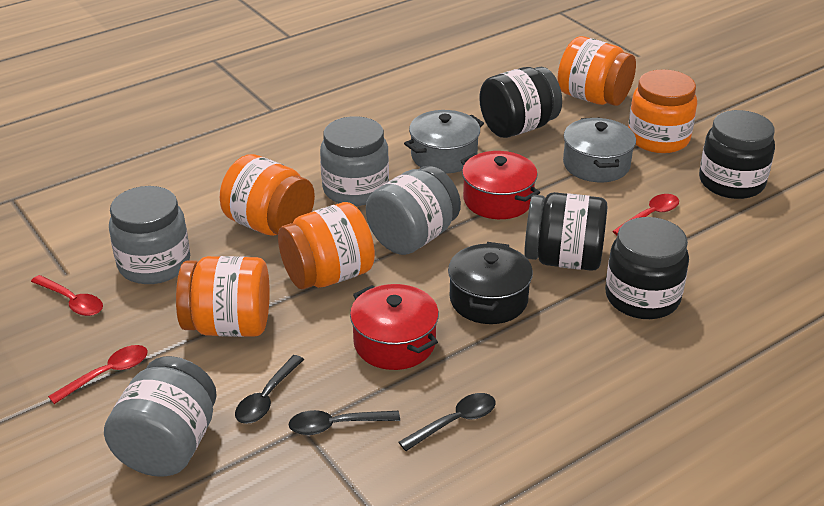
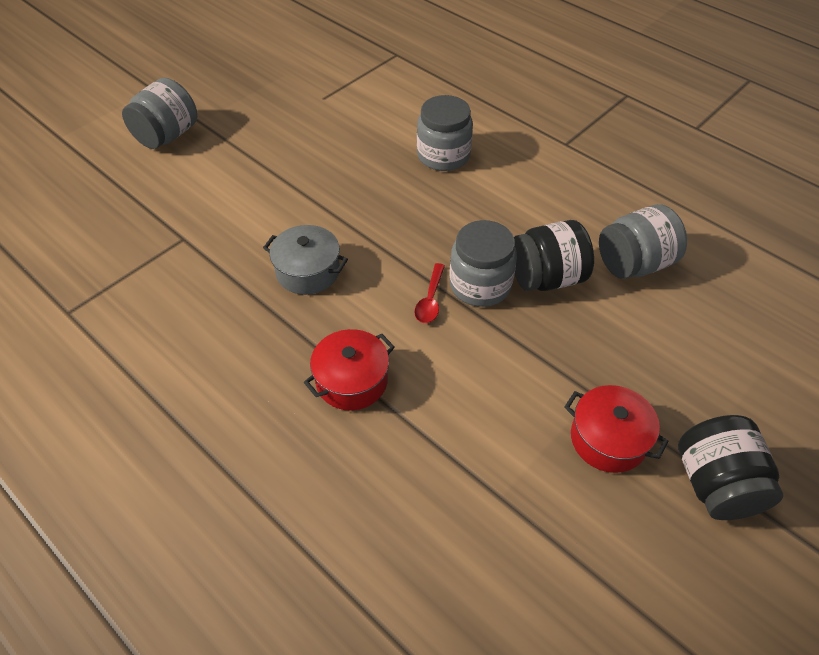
black jar: 4 -> 2
black pot: 1 -> 0
black spoon: 3 -> 0
grey pot: 2 -> 1
orange jar: 5 -> 0
red spoon: 3 -> 1

